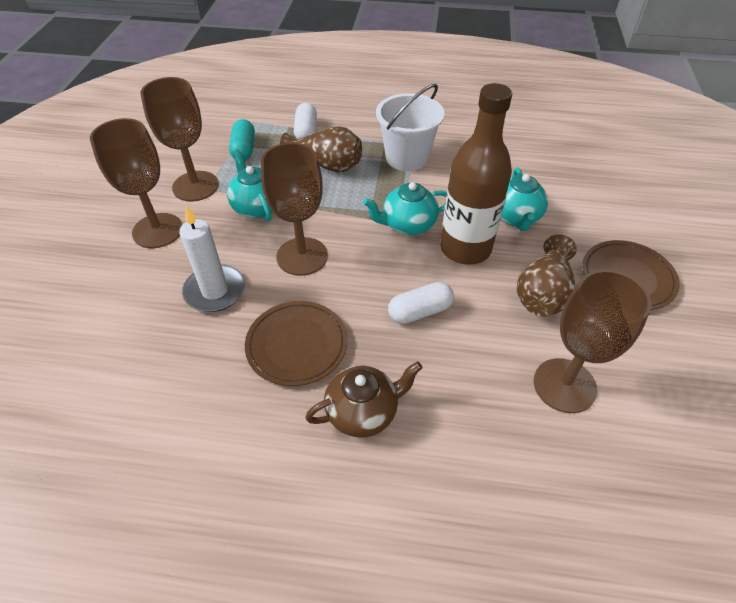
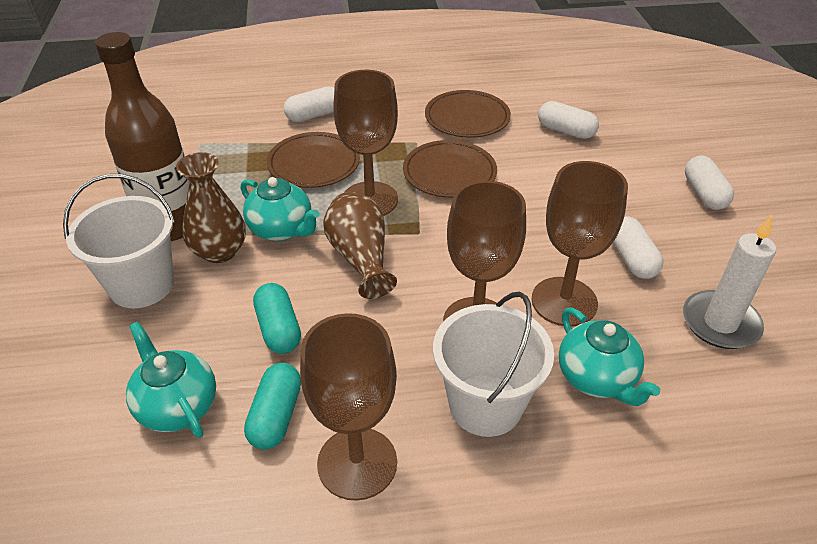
brown plate: 2 -> 3
brown teapot: 1 -> 0
turquoise capsule: 1 -> 2
white bucket: 1 -> 2
white capsule: 2 -> 4

